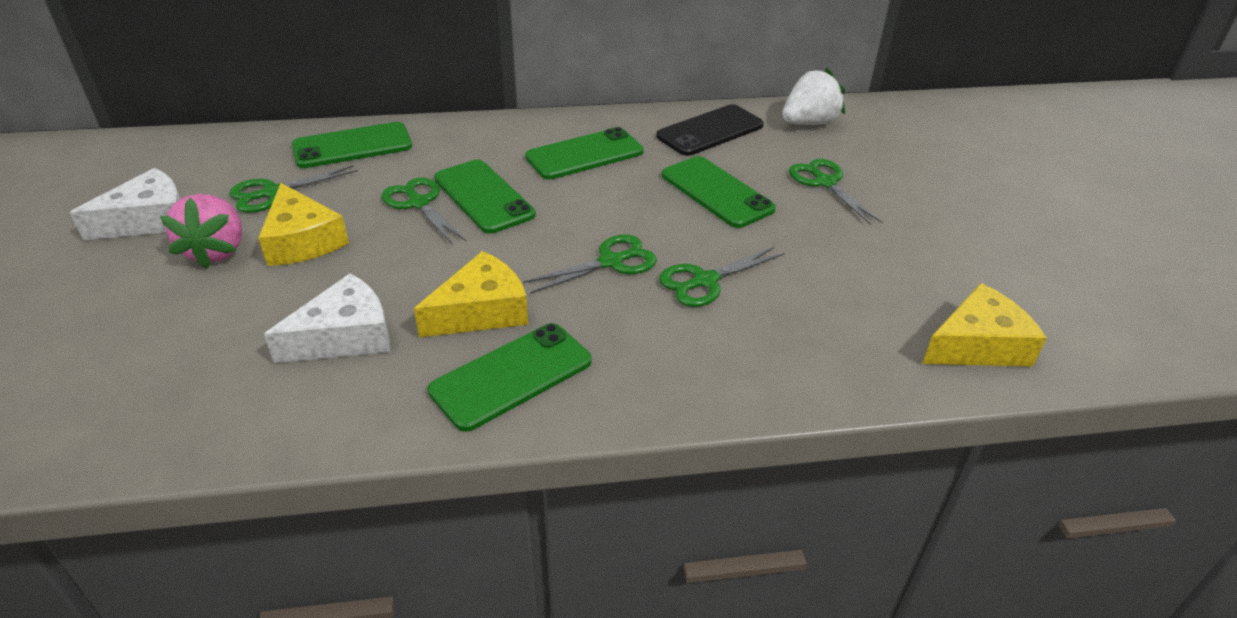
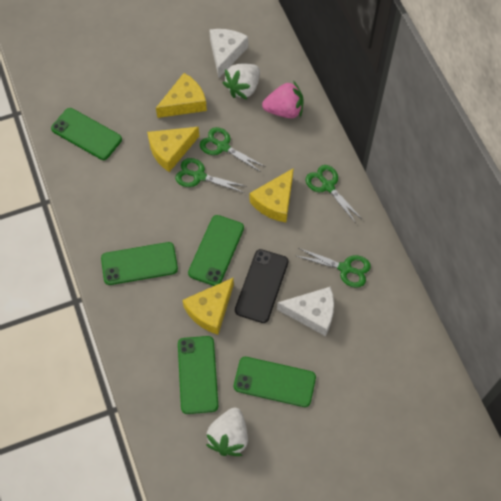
green scissors: 5 -> 4
white strawberry: 1 -> 2
yellow cheese: 3 -> 4

